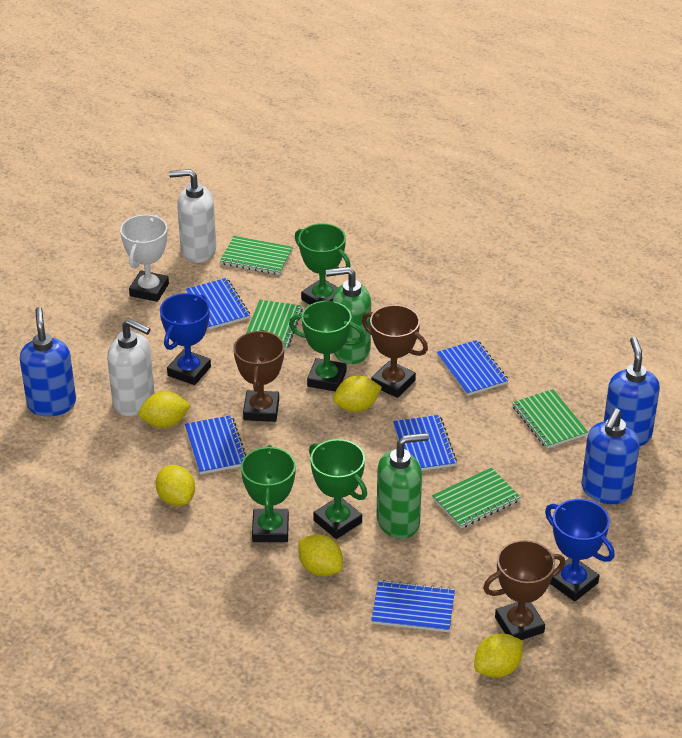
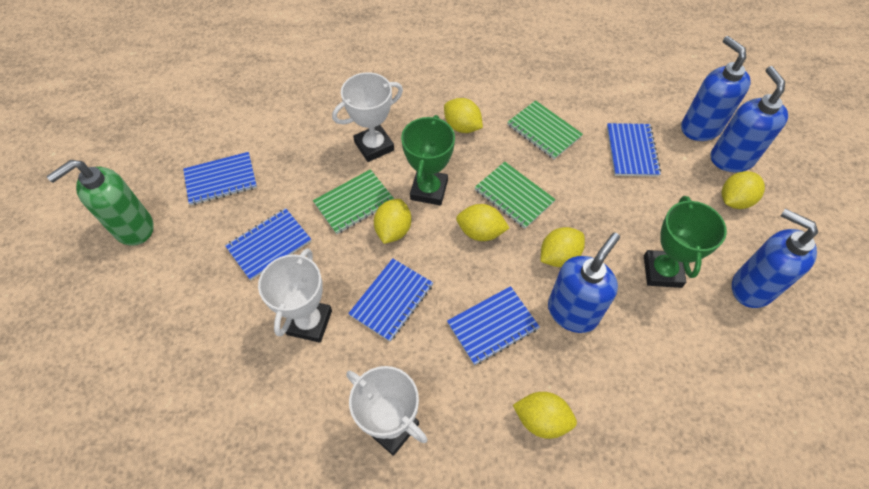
blue soap dispenser: 3 -> 4
blue trophy: 2 -> 0
brown trophy: 3 -> 0
green notebook: 4 -> 3
green soap dispenser: 2 -> 1
green trophy: 4 -> 2
white soap dispenser: 2 -> 0
white trophy: 1 -> 3
yellow lemon: 5 -> 6

